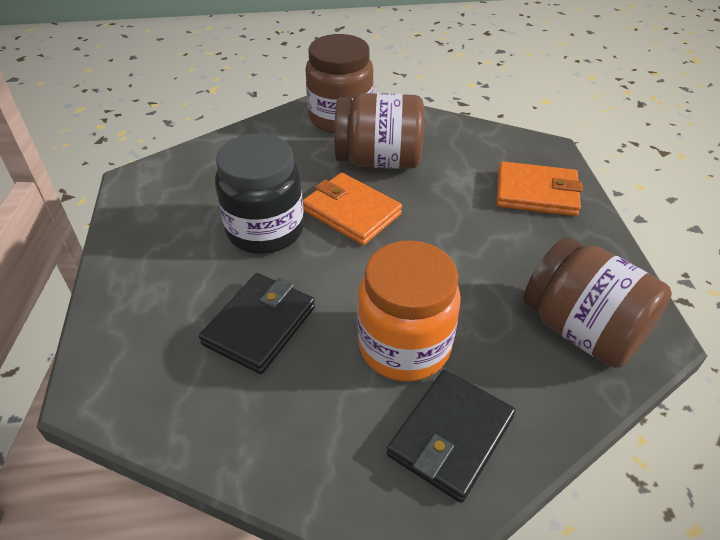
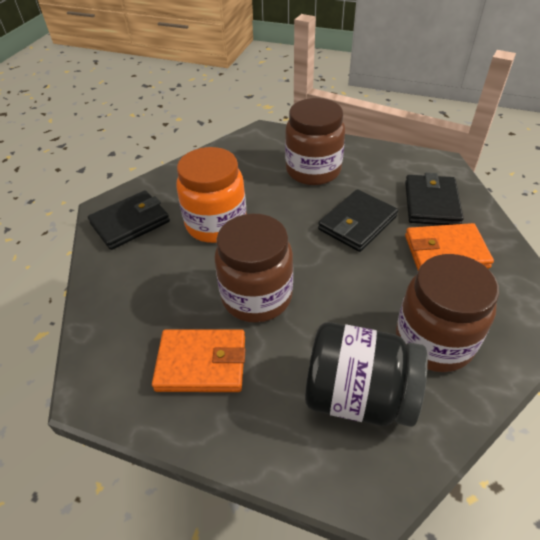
black wallet: 2 -> 3

